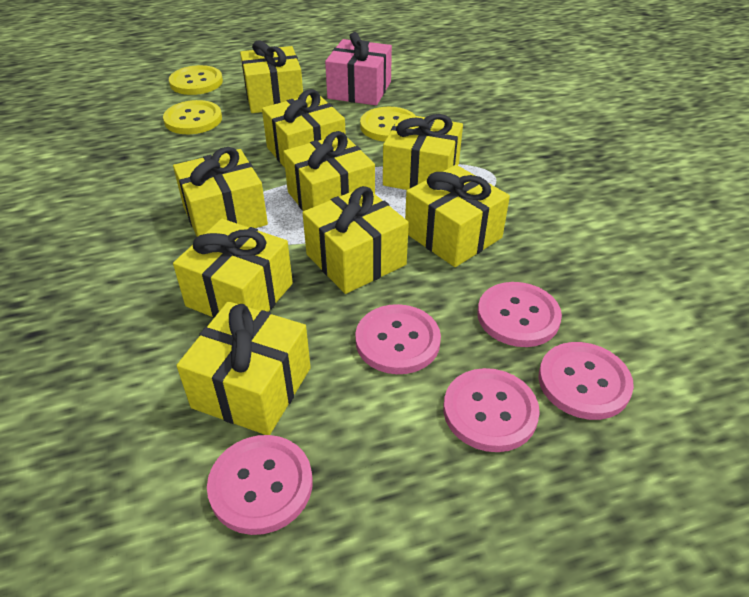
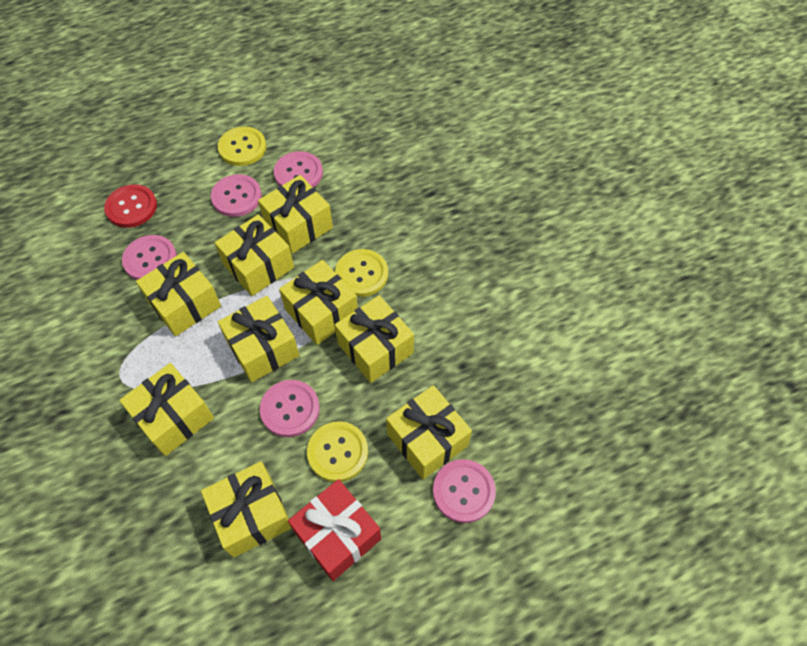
pink gift: 1 -> 0
red button: 0 -> 1
red gift: 0 -> 1

